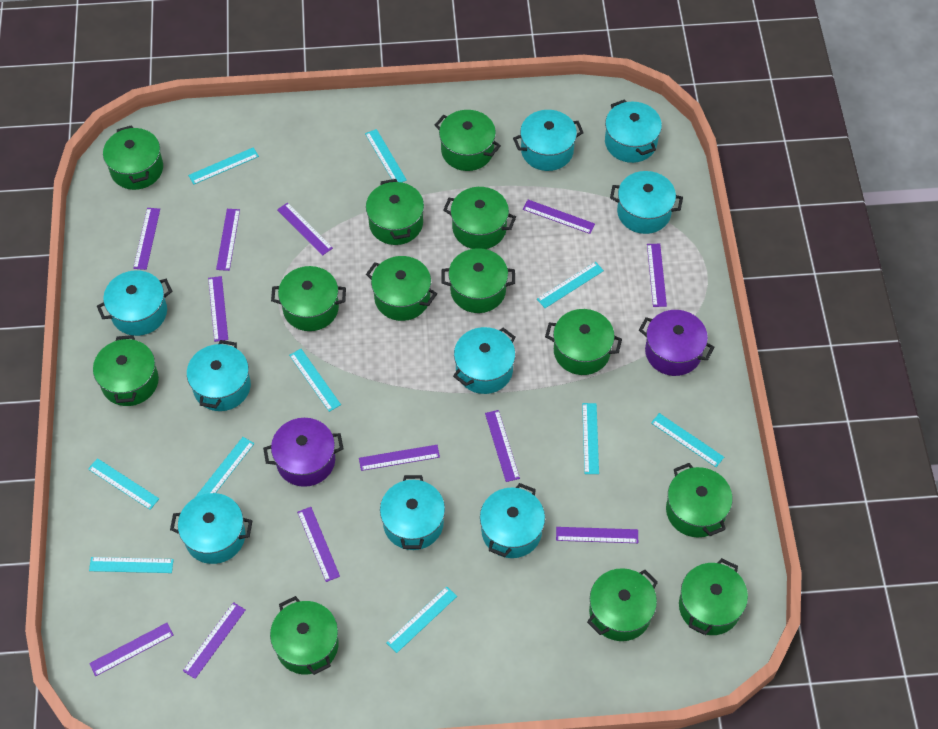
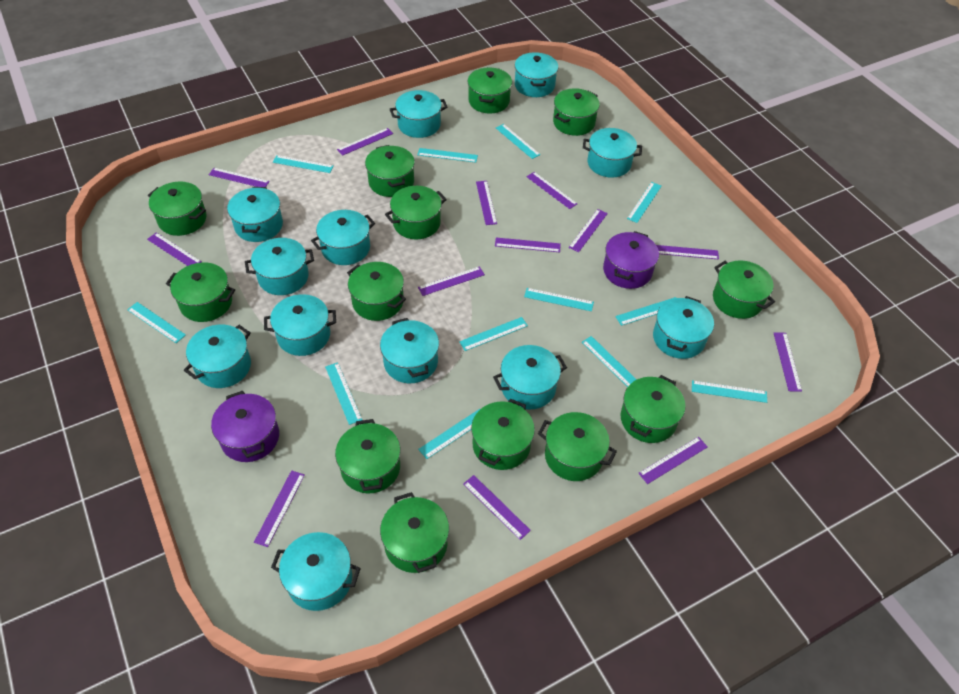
purple ruler: 12 -> 13
turquoise pot: 9 -> 12
turquoise ruler: 10 -> 12

